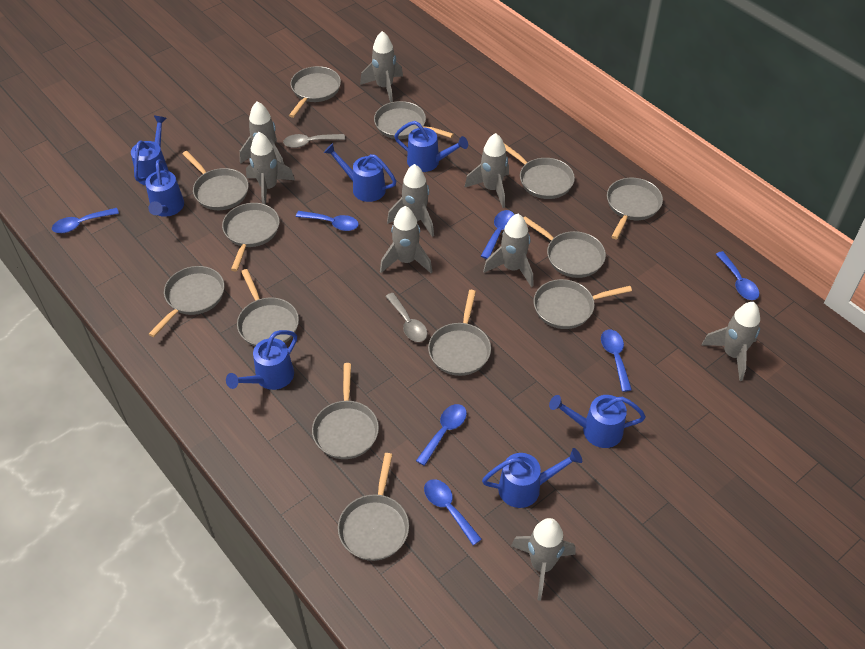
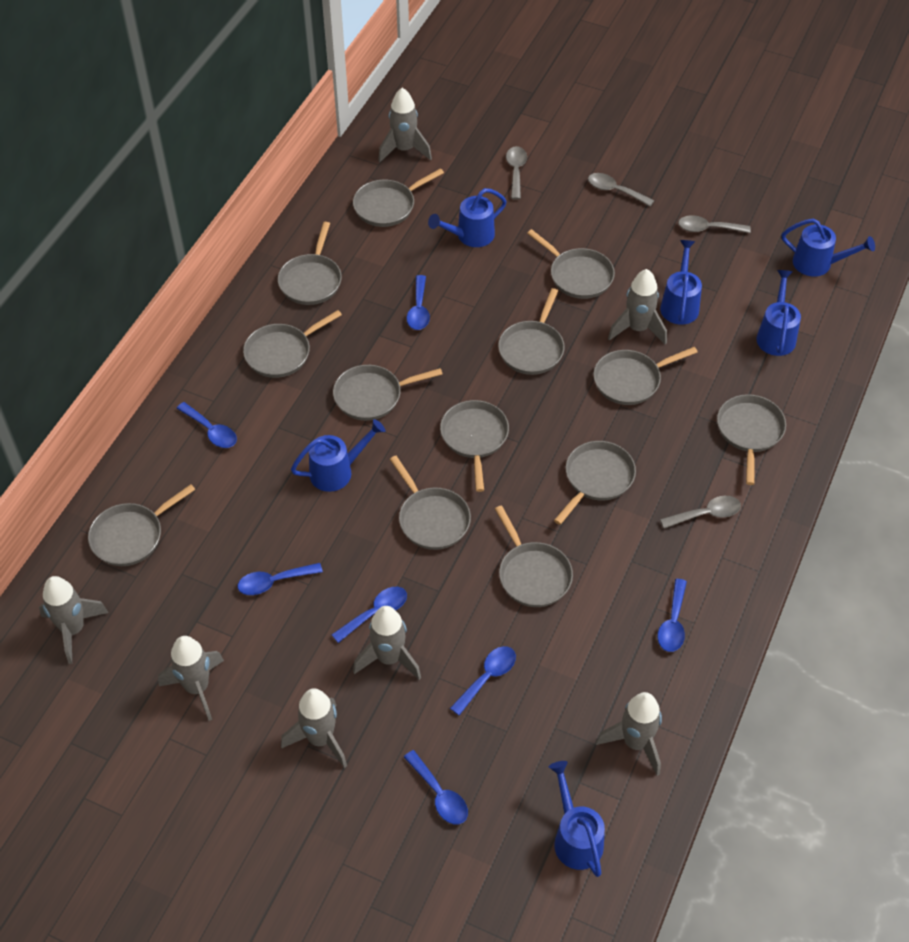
blue watering can: 7 -> 6
grey rocket: 9 -> 7
grey spoon: 2 -> 4

